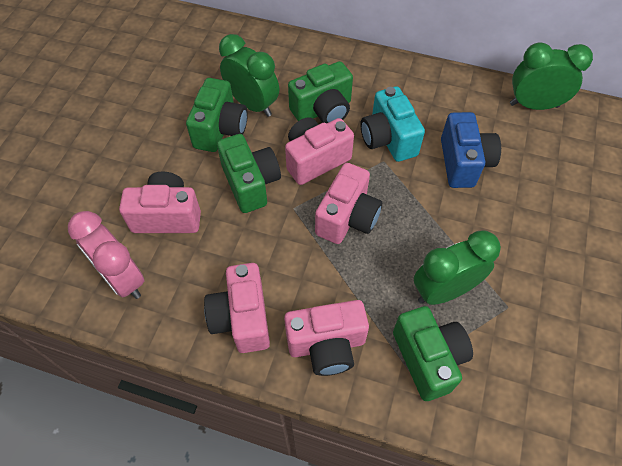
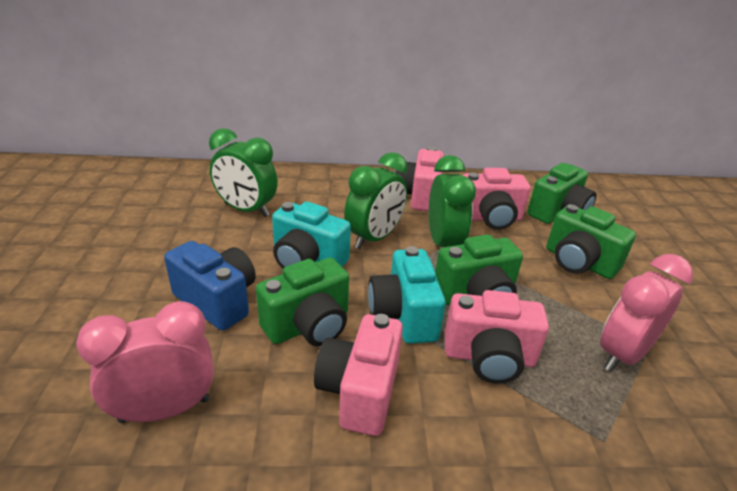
pink camera: 5 -> 4
pink clock: 1 -> 2
turquoise camera: 1 -> 2

